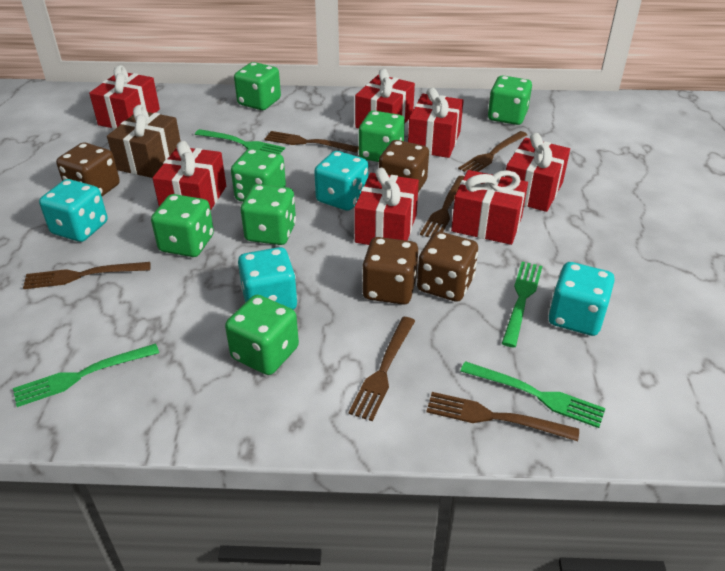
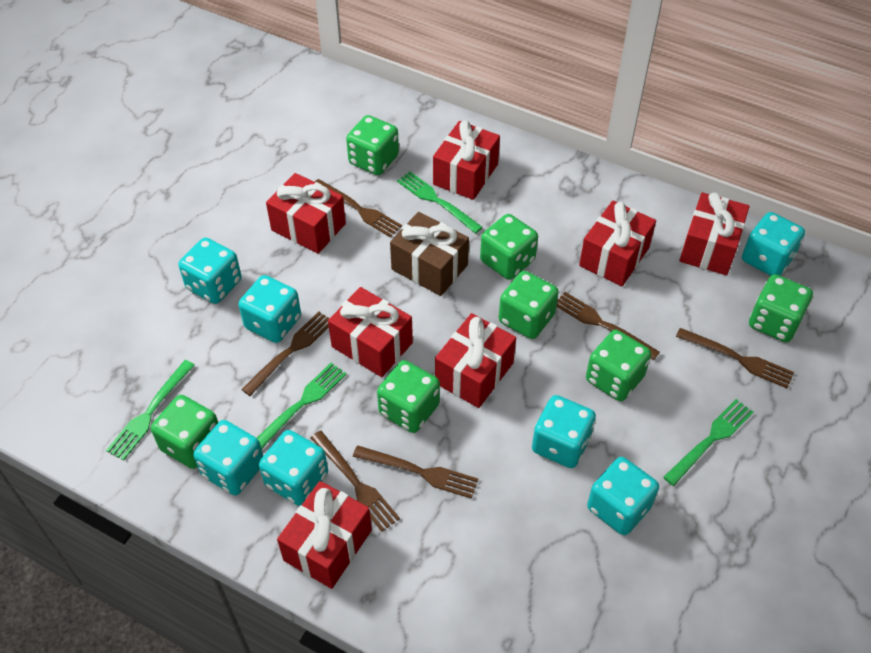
brown dice: 4 -> 0
turquoise dice: 4 -> 7

